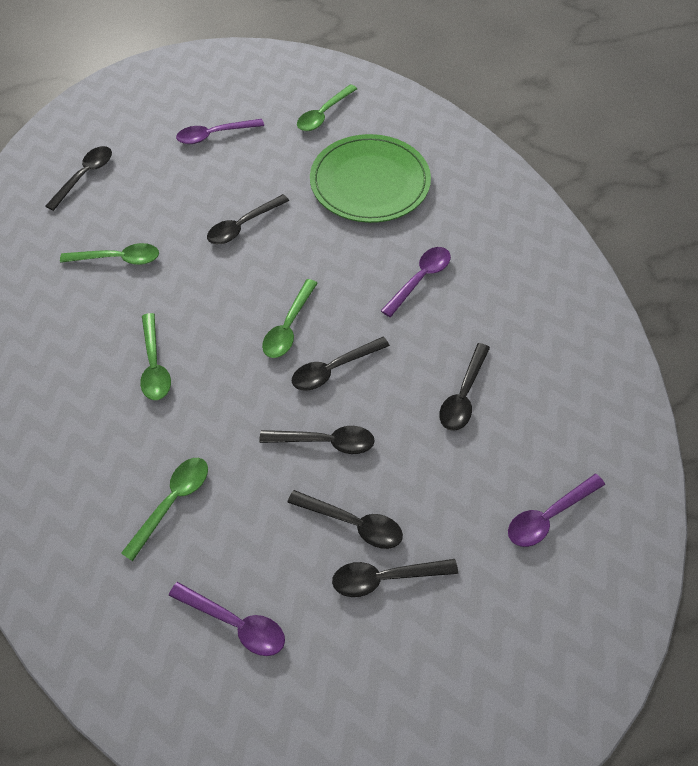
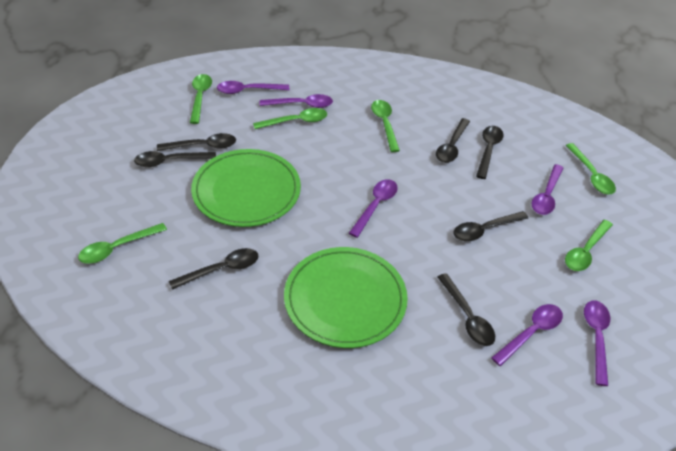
green plate: 1 -> 2
green spoon: 5 -> 6
purple spoon: 4 -> 6

